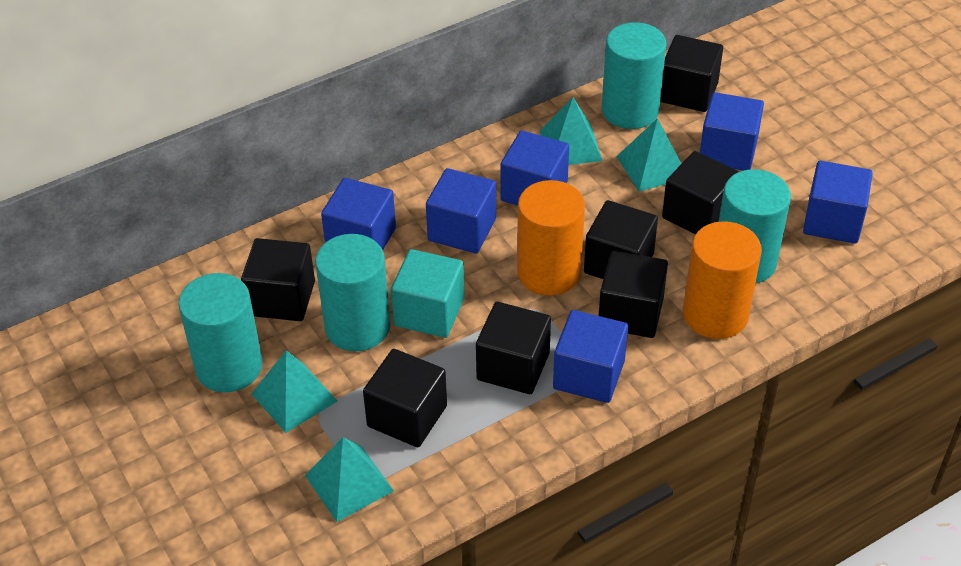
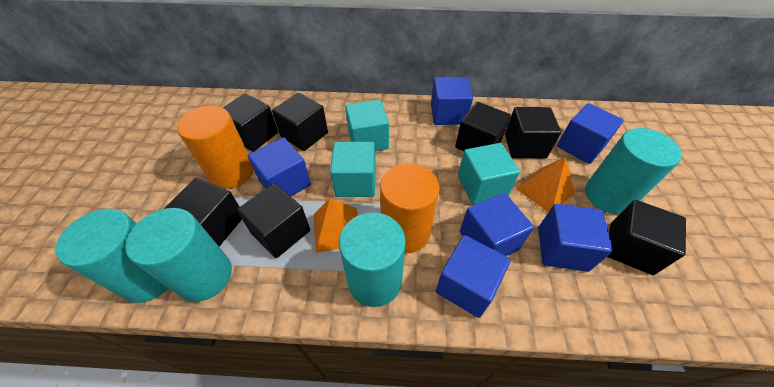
orange pyramid: 0 -> 2
turquoise cube: 1 -> 3
turquoise pyramid: 4 -> 0

